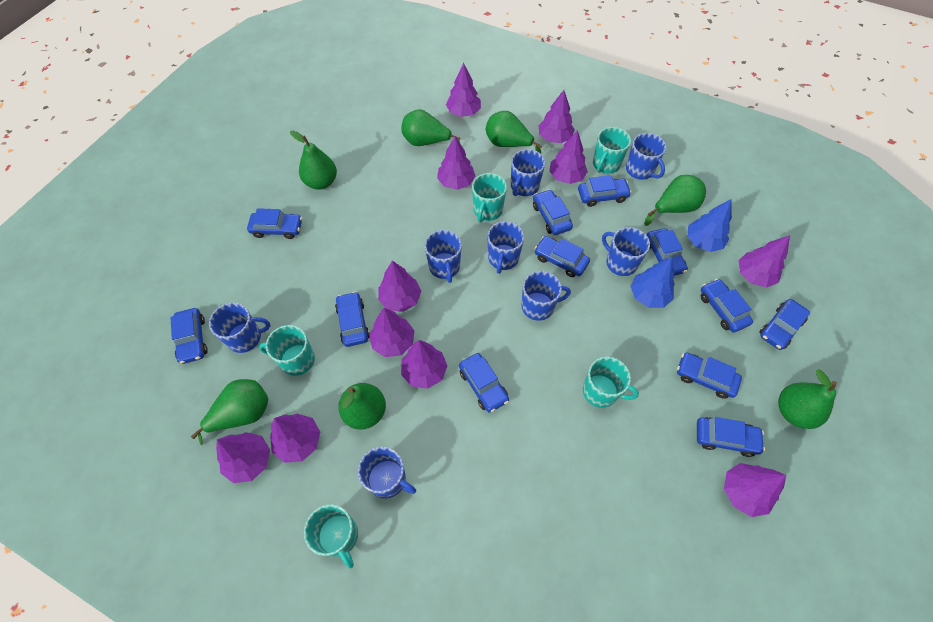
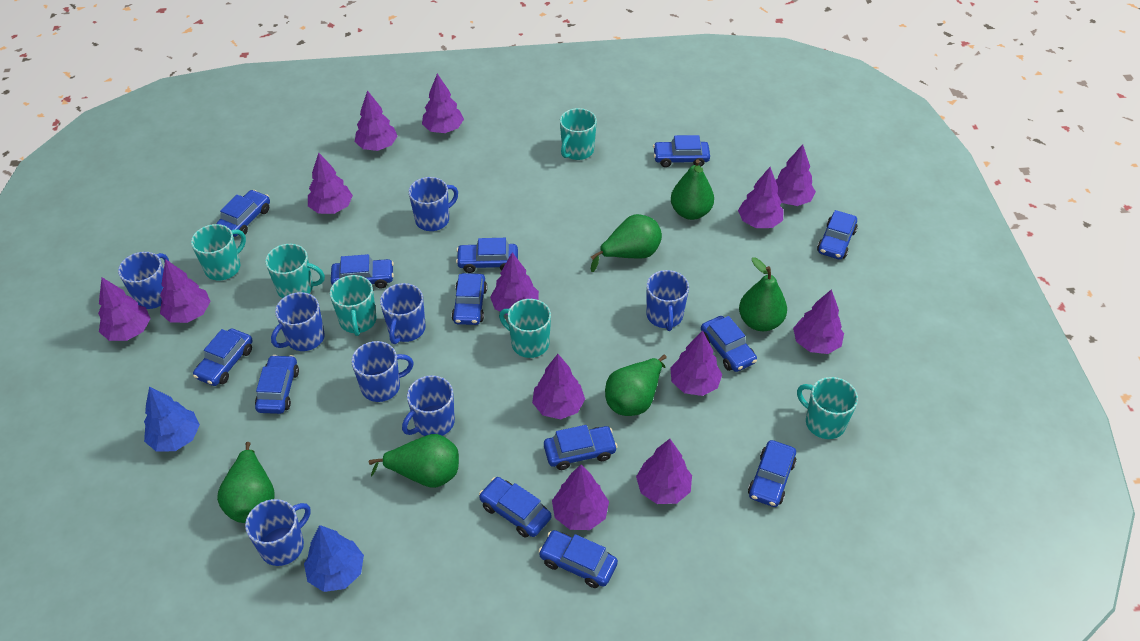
blue car: 12 -> 13
green pear: 7 -> 6
purple tree: 11 -> 13
turquoise mug: 5 -> 6

